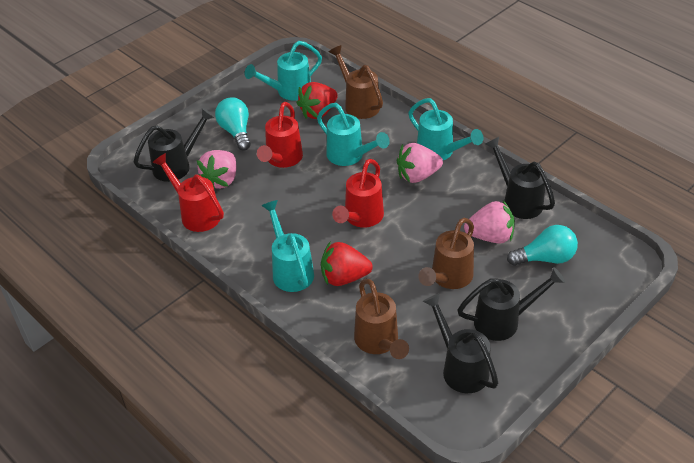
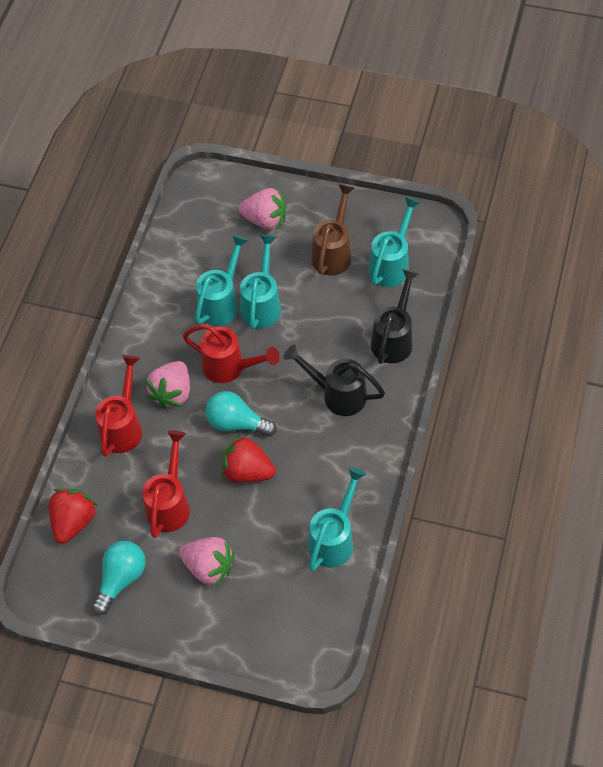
black watering can: 4 -> 2
brown watering can: 3 -> 1

